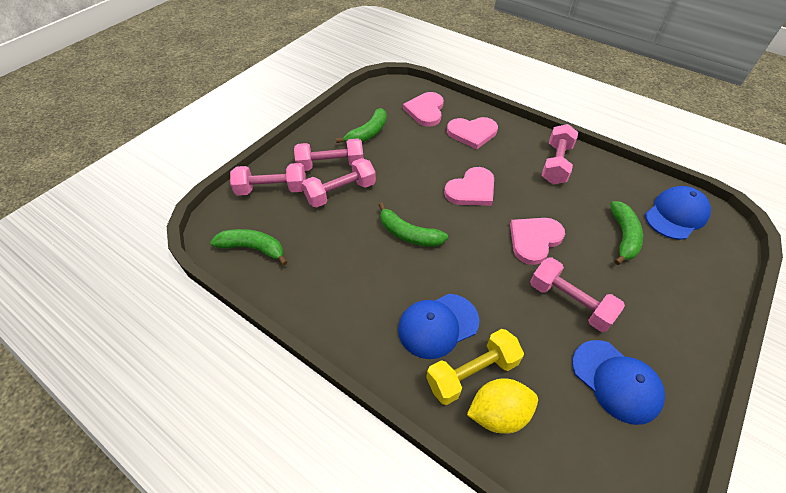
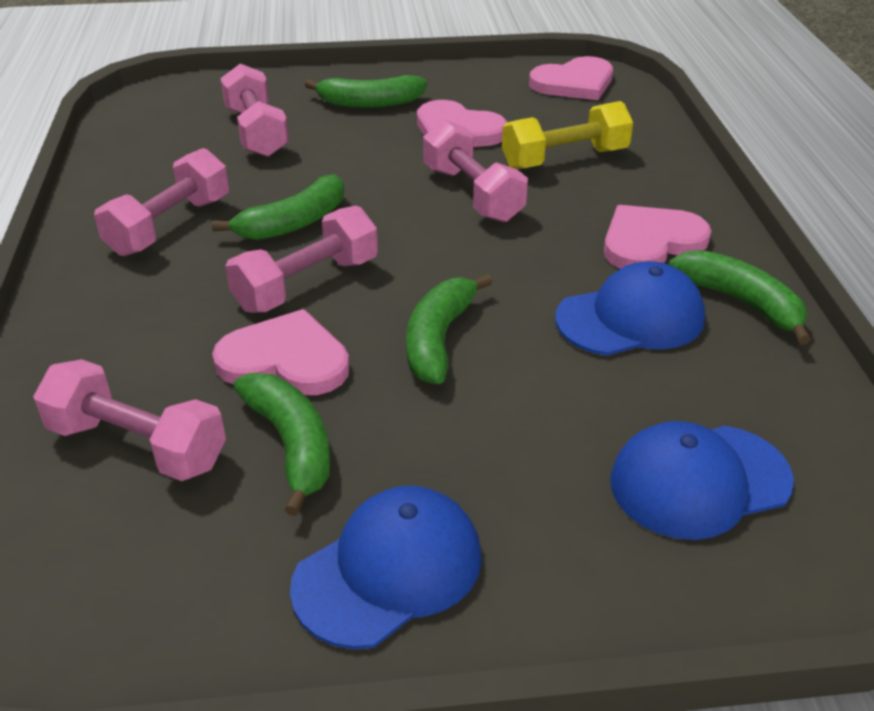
green banana: 4 -> 5
yellow lemon: 1 -> 0

